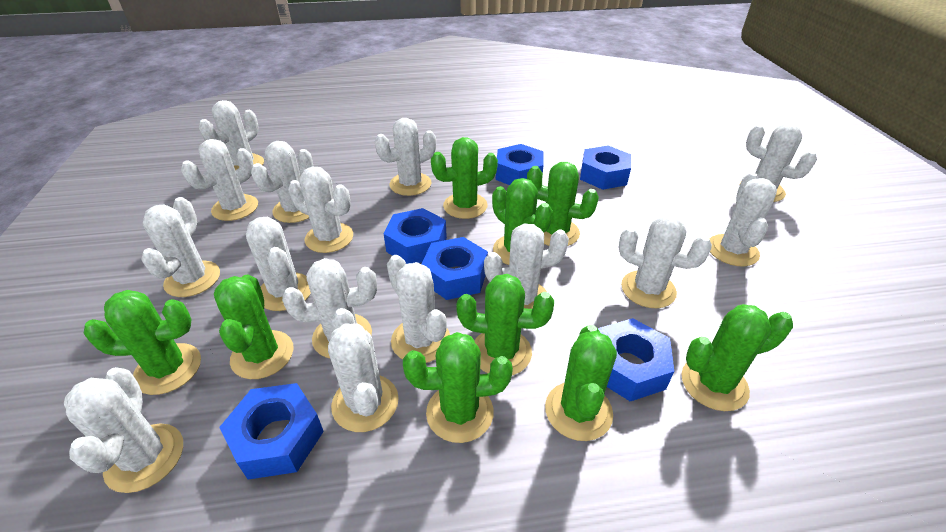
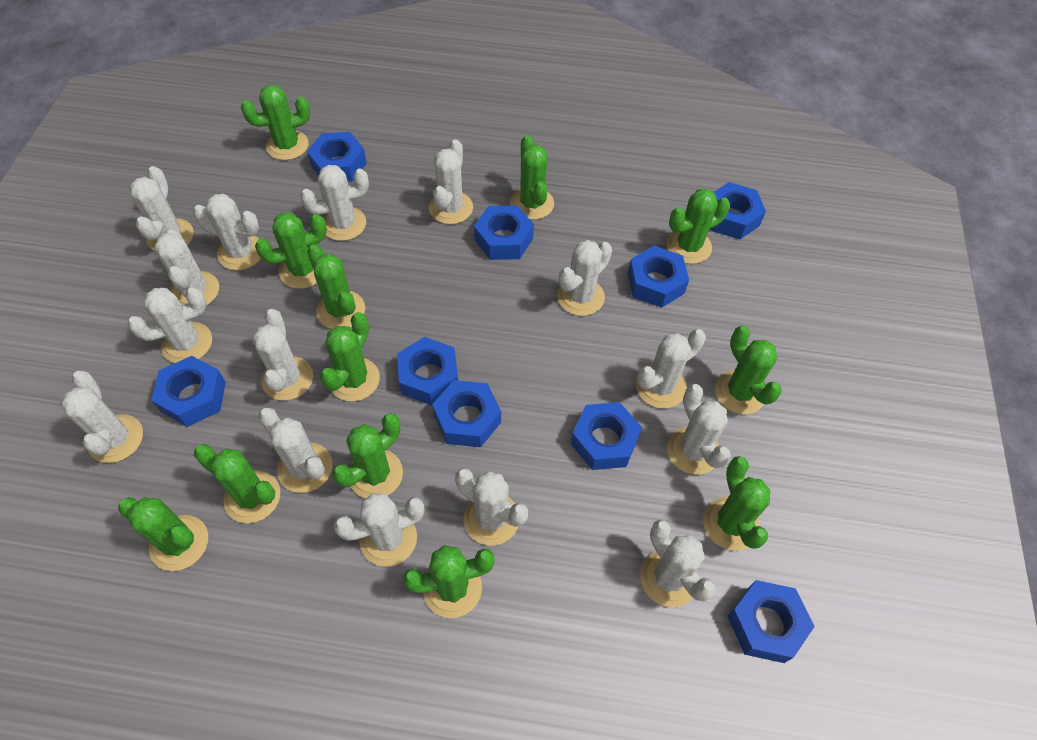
blue nut: 6 -> 9
green cactus: 9 -> 12

